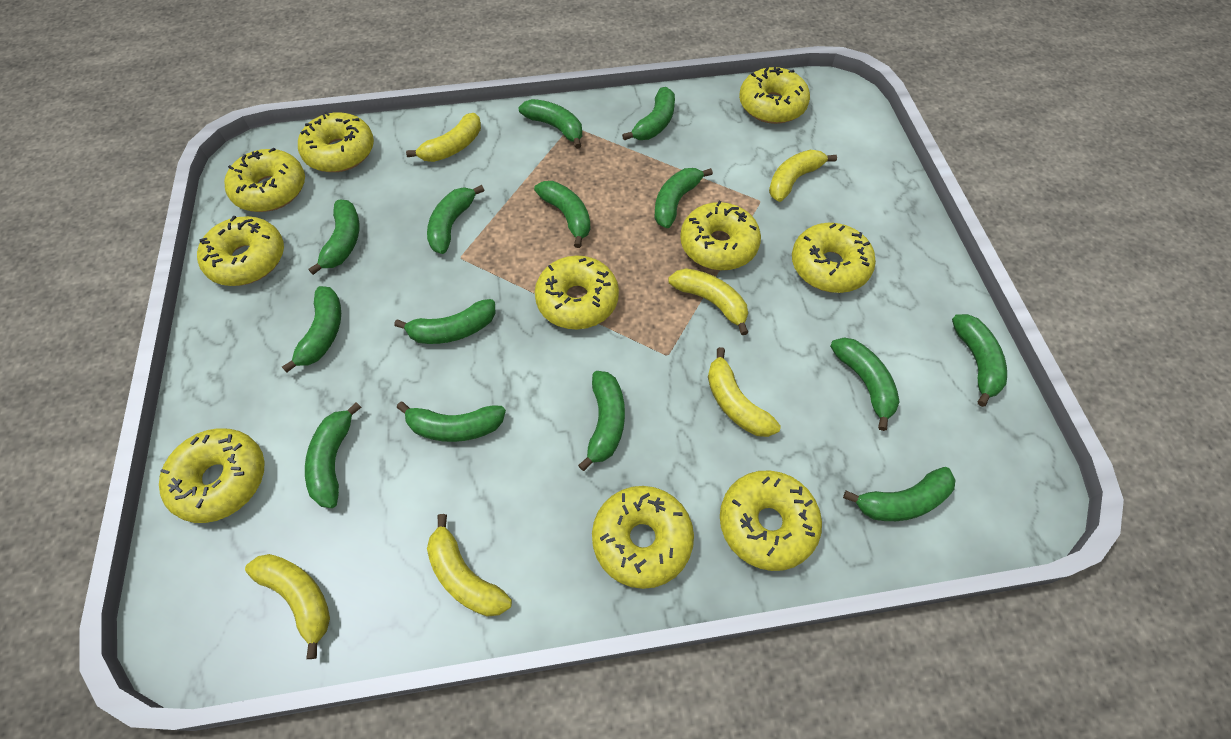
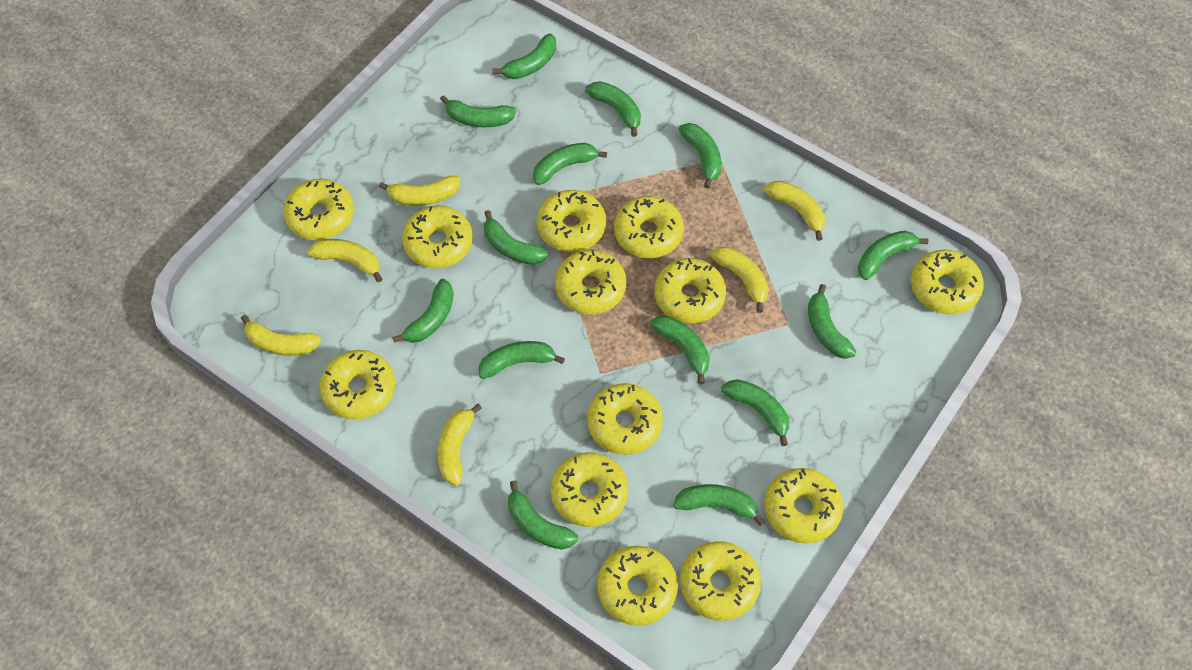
yellow donut: 10 -> 13

